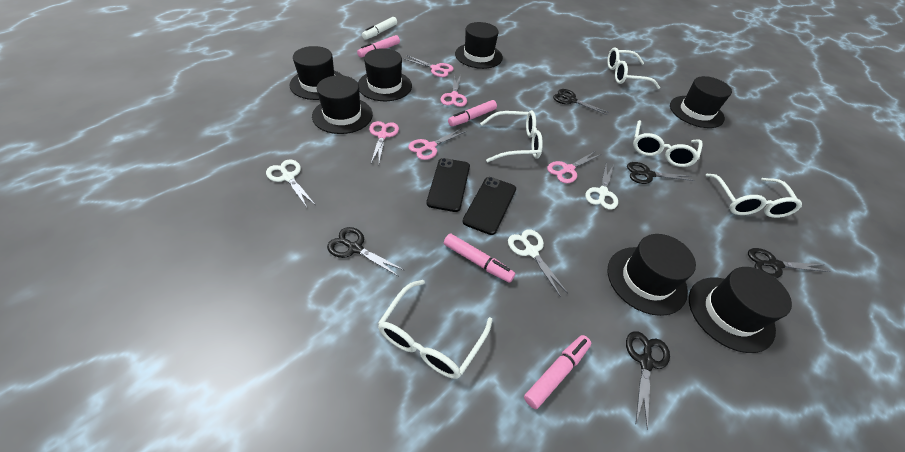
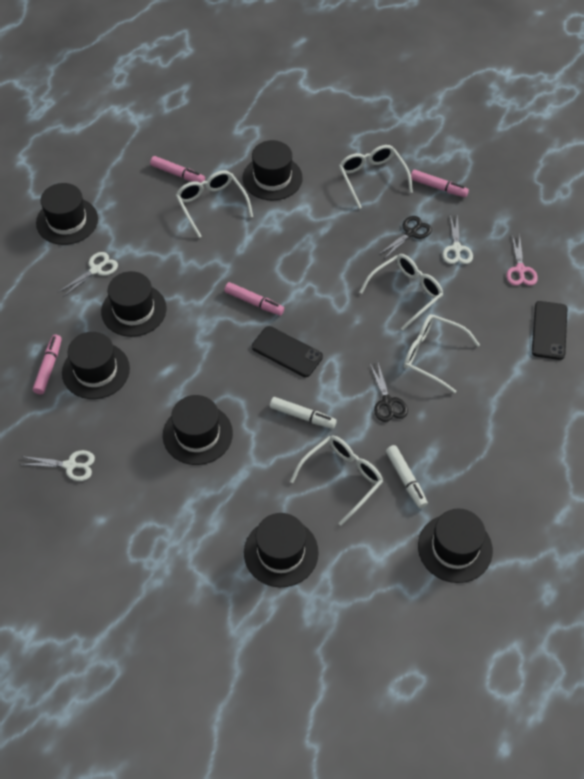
black scissors: 5 -> 2
pink scissors: 5 -> 1
white marker: 1 -> 2

